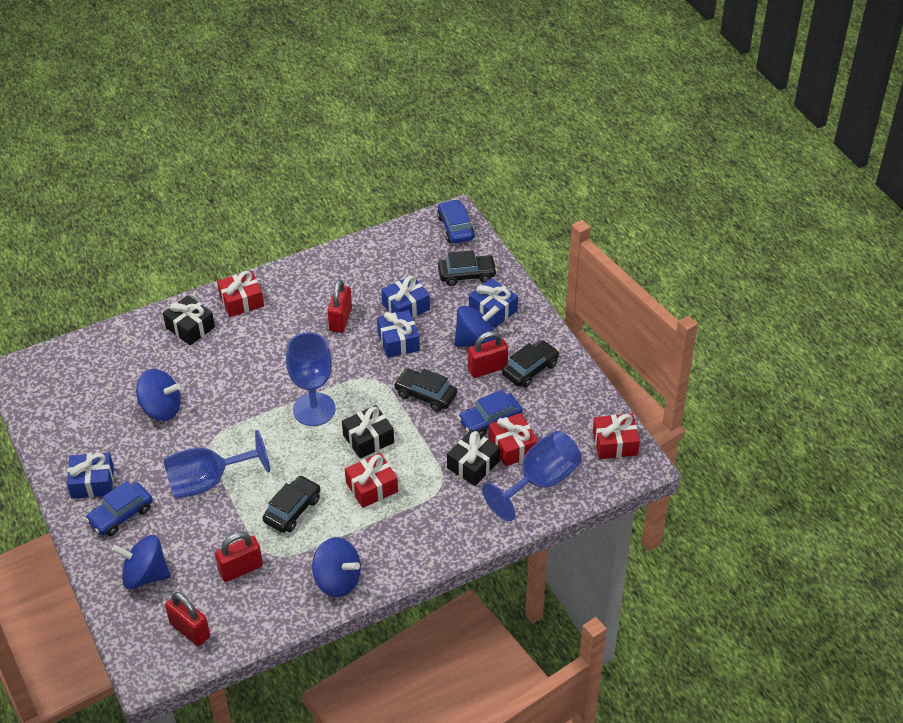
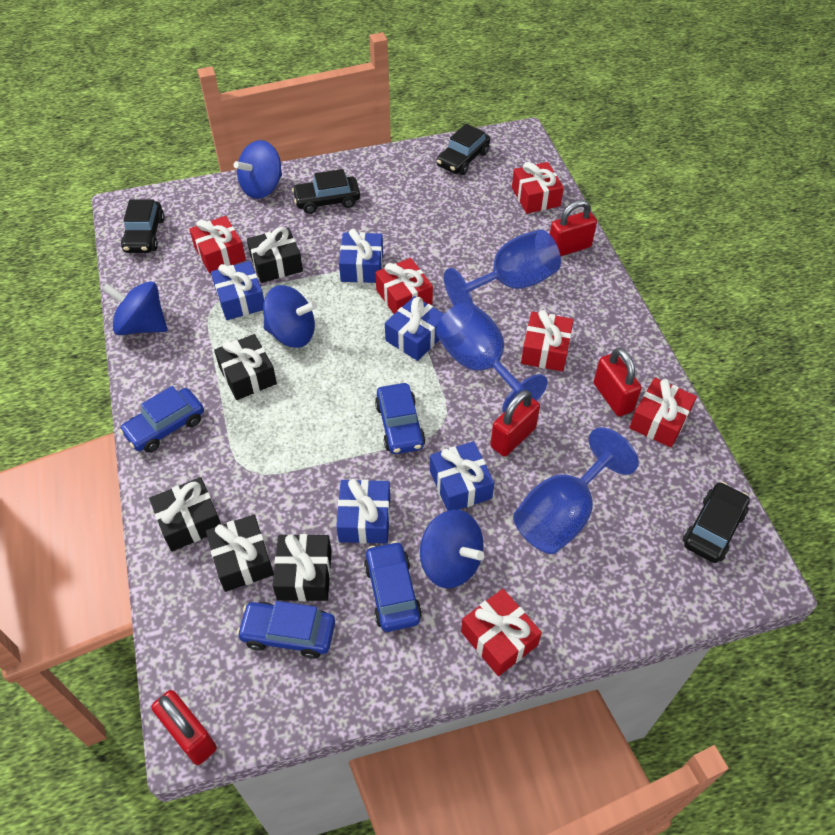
black gift: 3 -> 5
blue car: 3 -> 4
blue gift: 4 -> 5
red gift: 4 -> 6

